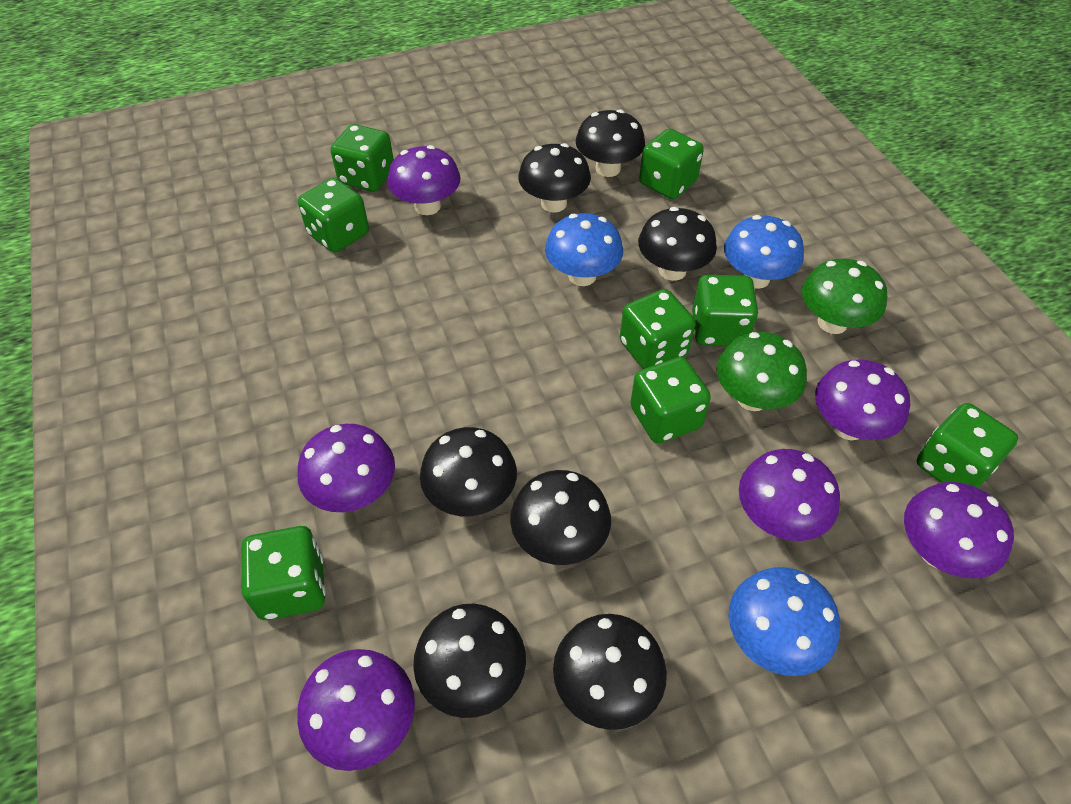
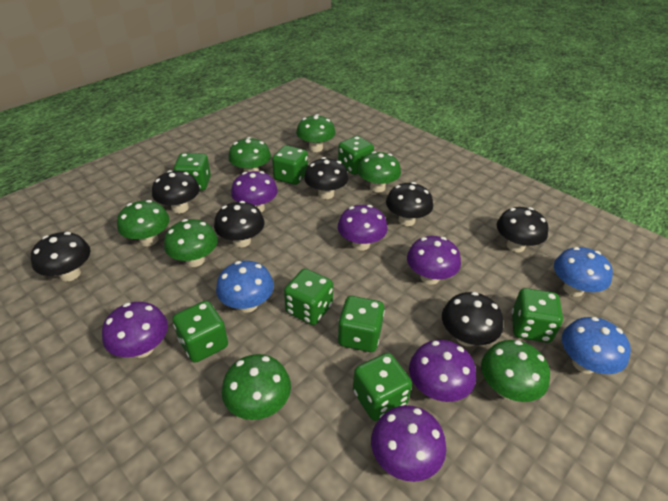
green mushroom: 2 -> 7

